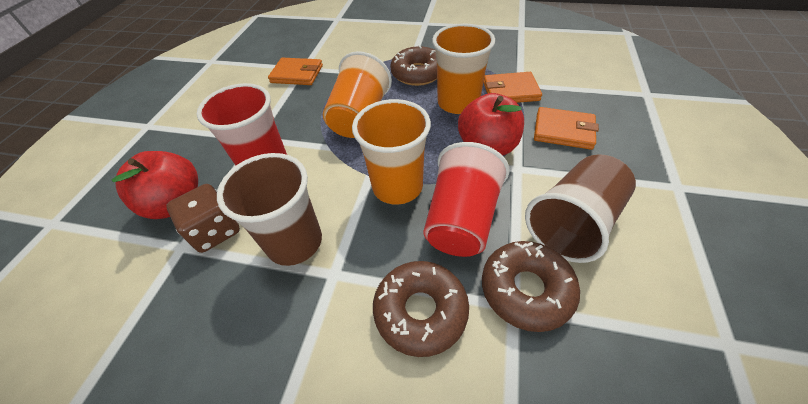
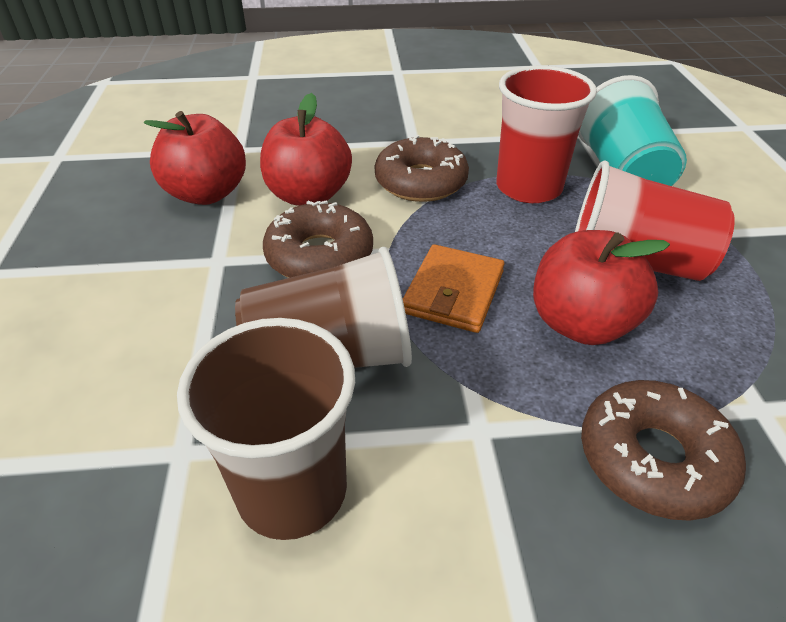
brown dice: 1 -> 0
orange cup: 3 -> 0
orange wallet: 3 -> 1
red apple: 2 -> 3
turquoise cup: 0 -> 1

